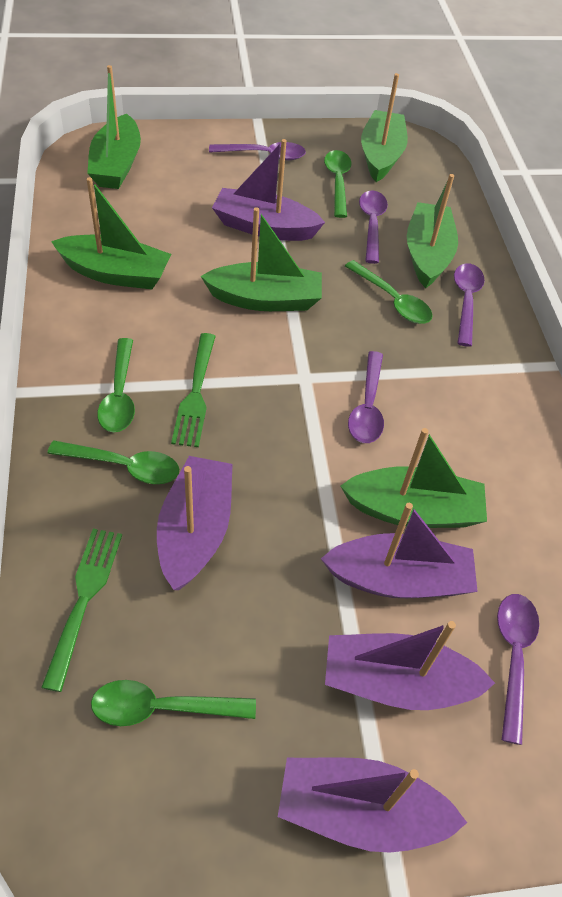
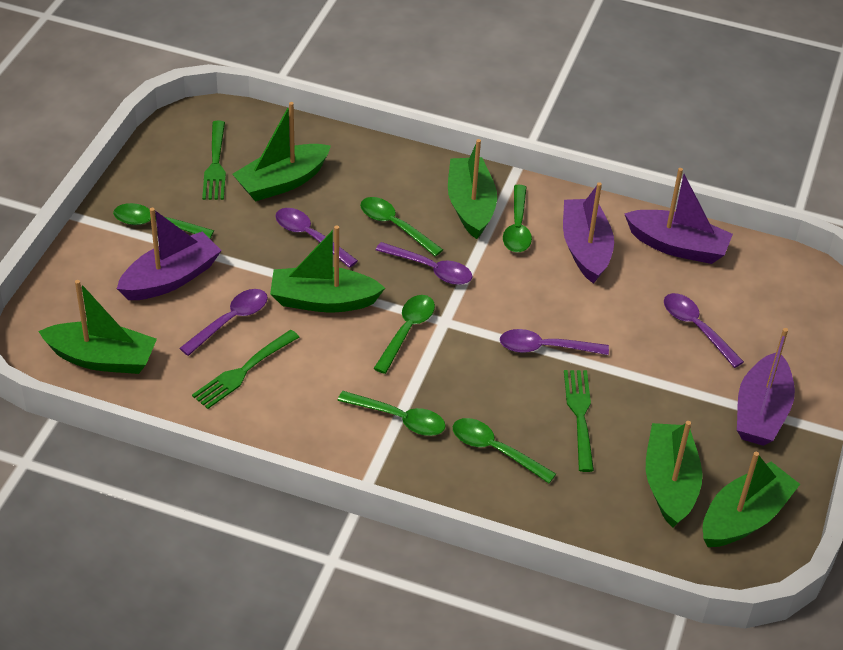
green fork: 2 -> 3
green spoon: 5 -> 6
purple boat: 5 -> 4

